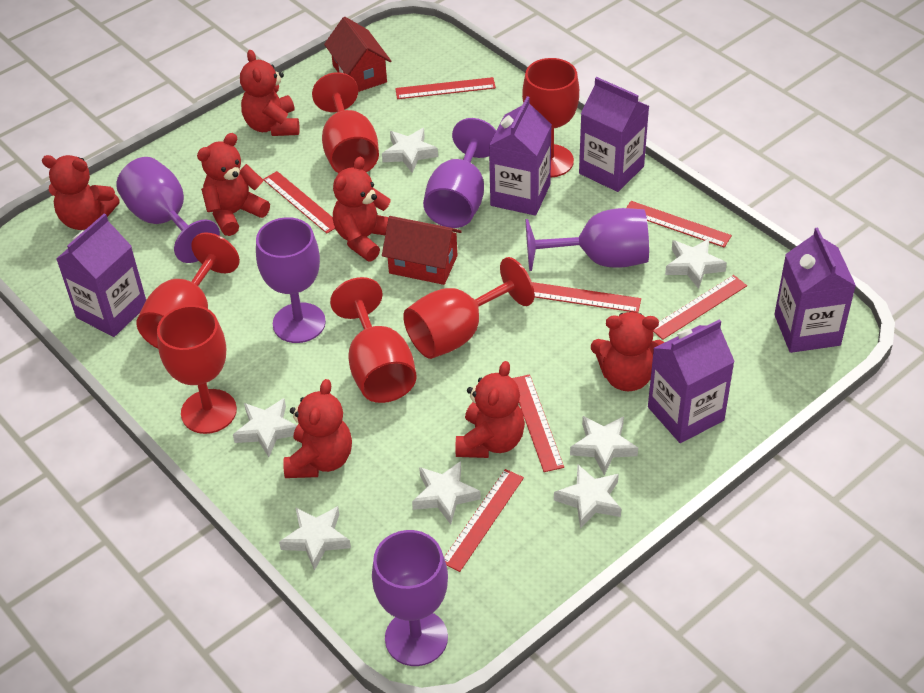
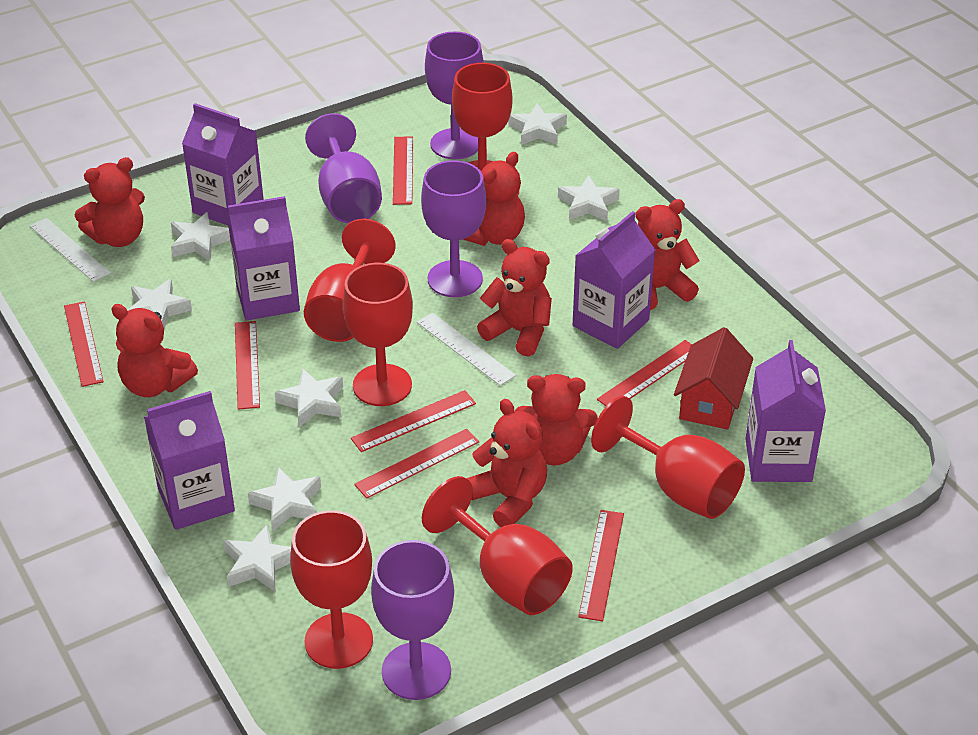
purple goblet: 5 -> 4
red house: 2 -> 1
white ruler: 0 -> 2

